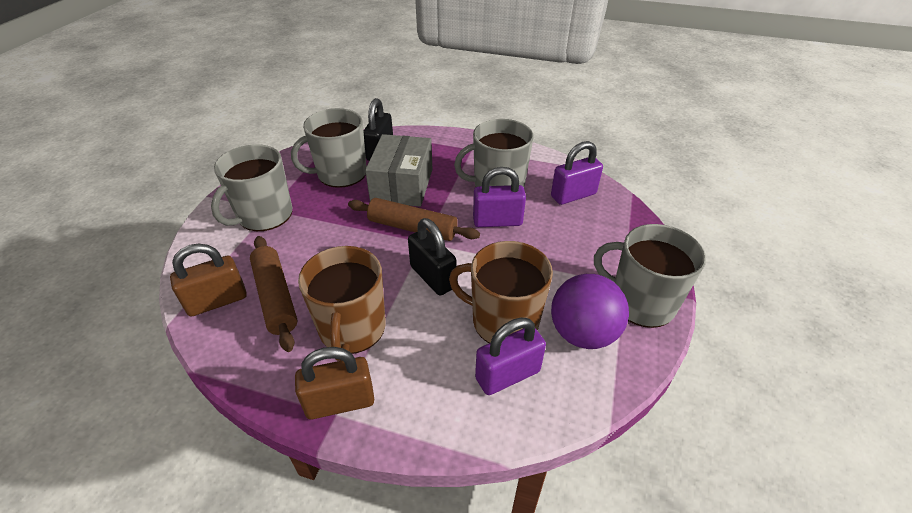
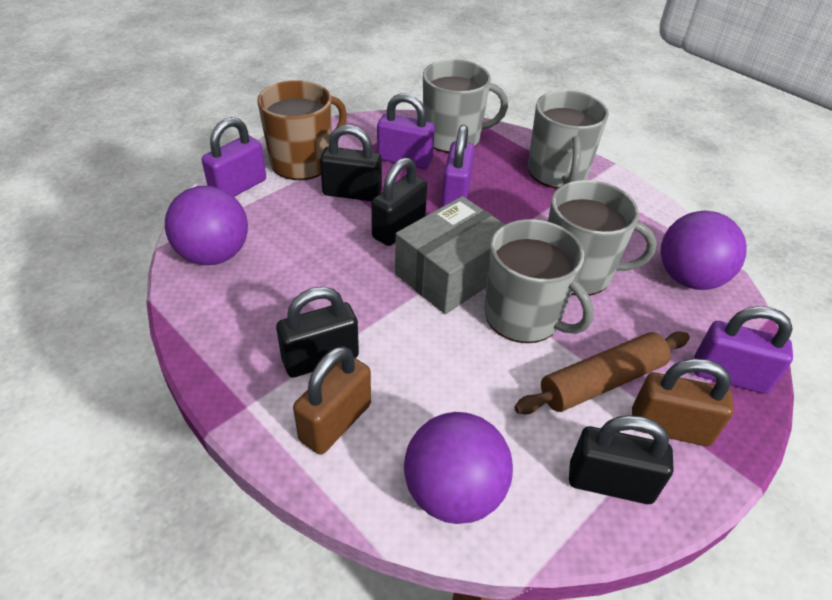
black padlock: 2 -> 4
brown mug: 2 -> 1
brown rolling pin: 2 -> 1
purple ball: 1 -> 3
purple padlock: 3 -> 4

